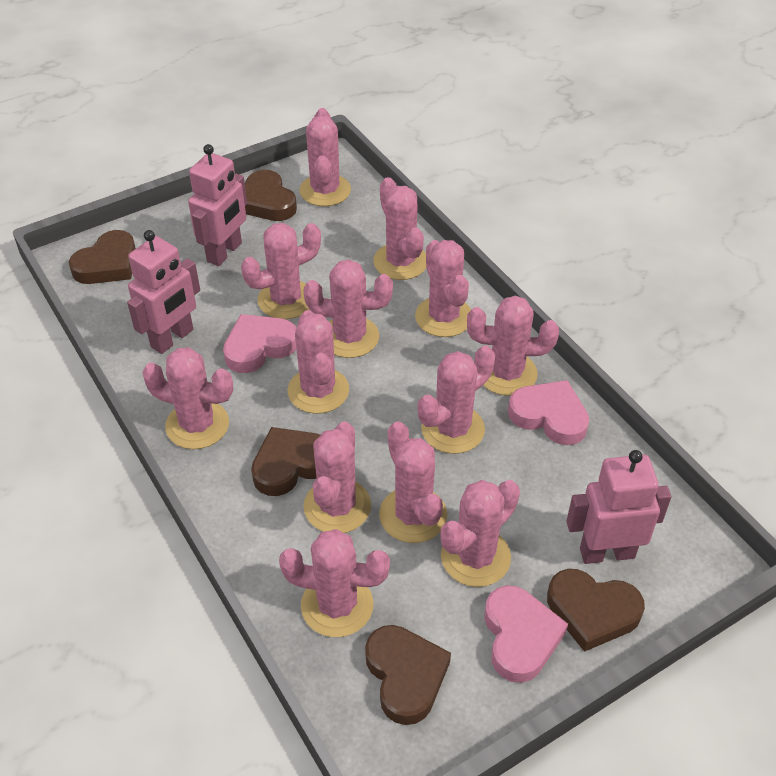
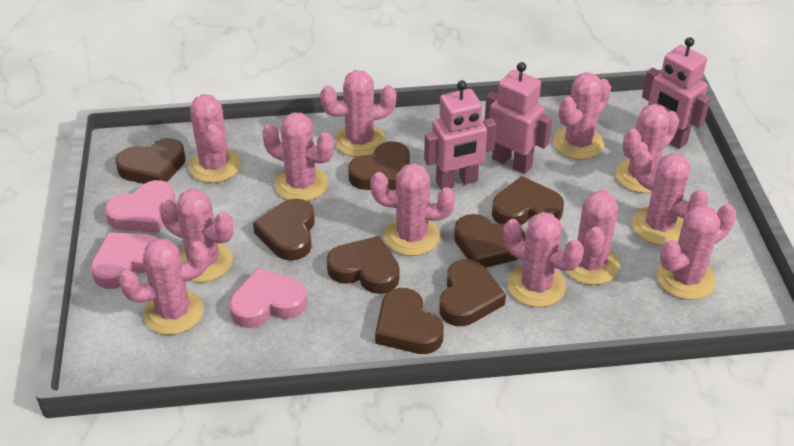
brown heart: 5 -> 8
pink cactus: 13 -> 12

